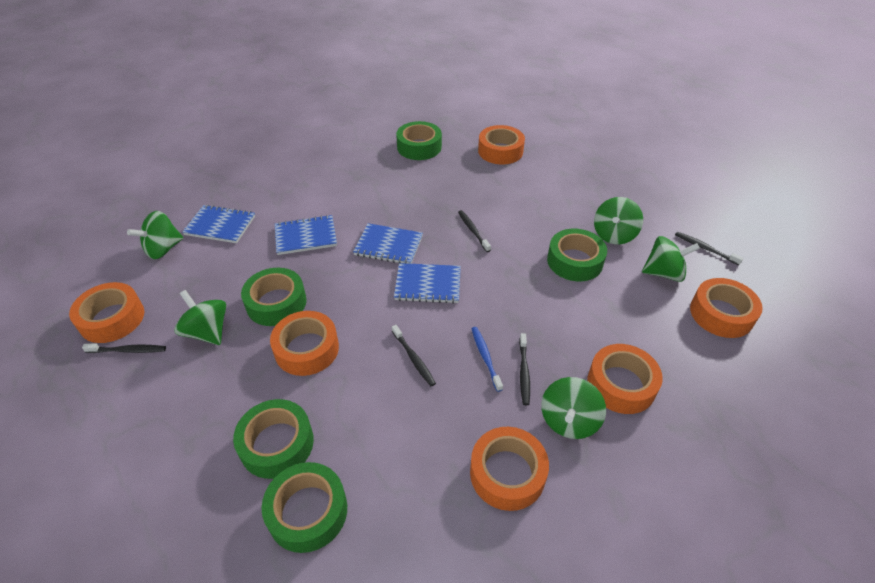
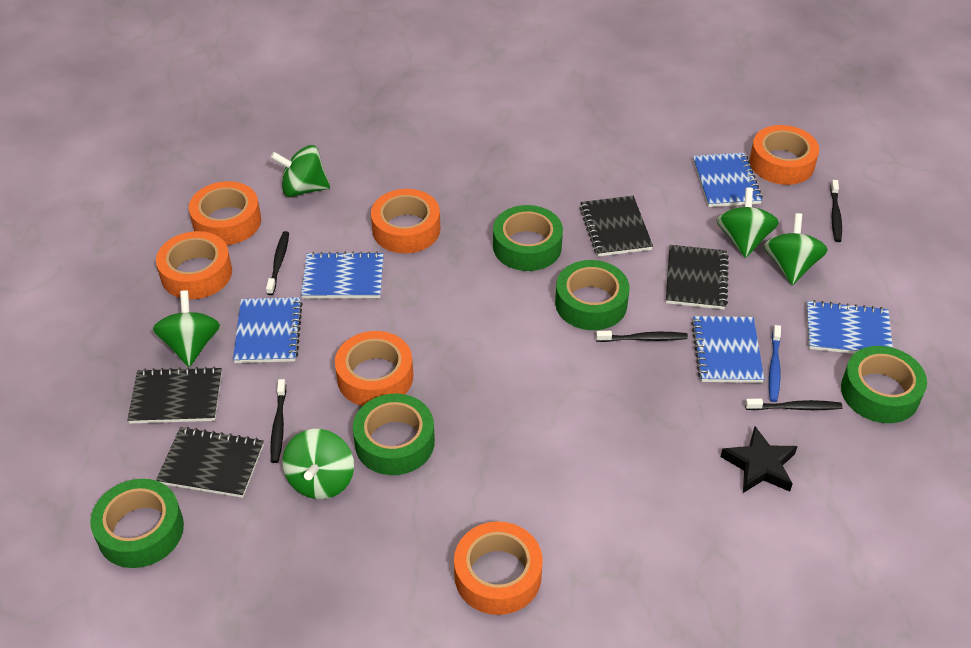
black notebook: 0 -> 4
black star: 0 -> 1
blue notebook: 4 -> 5

